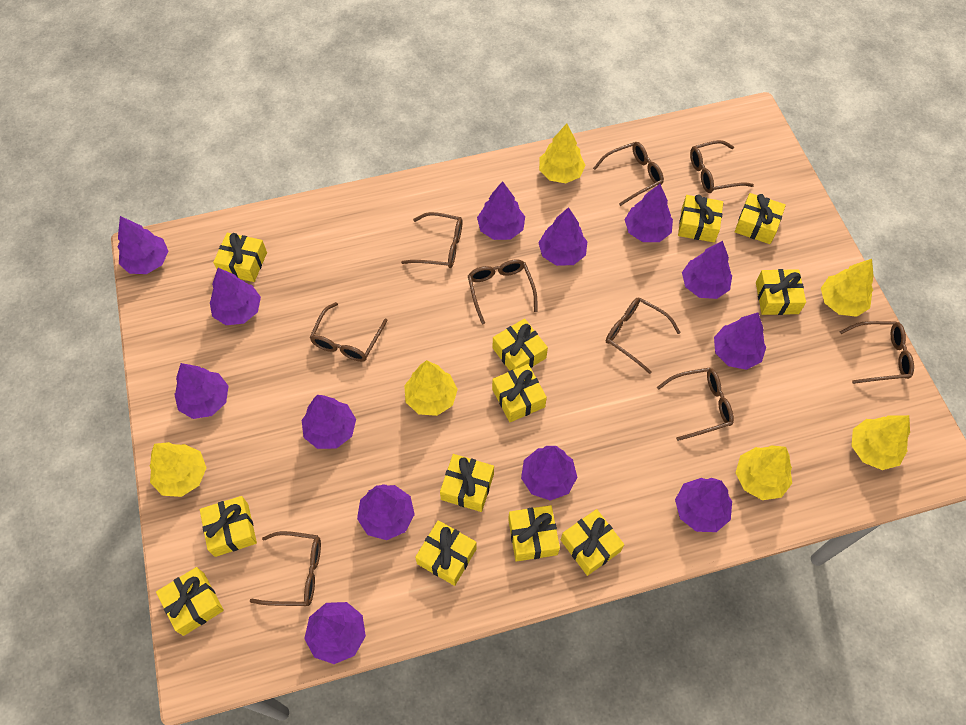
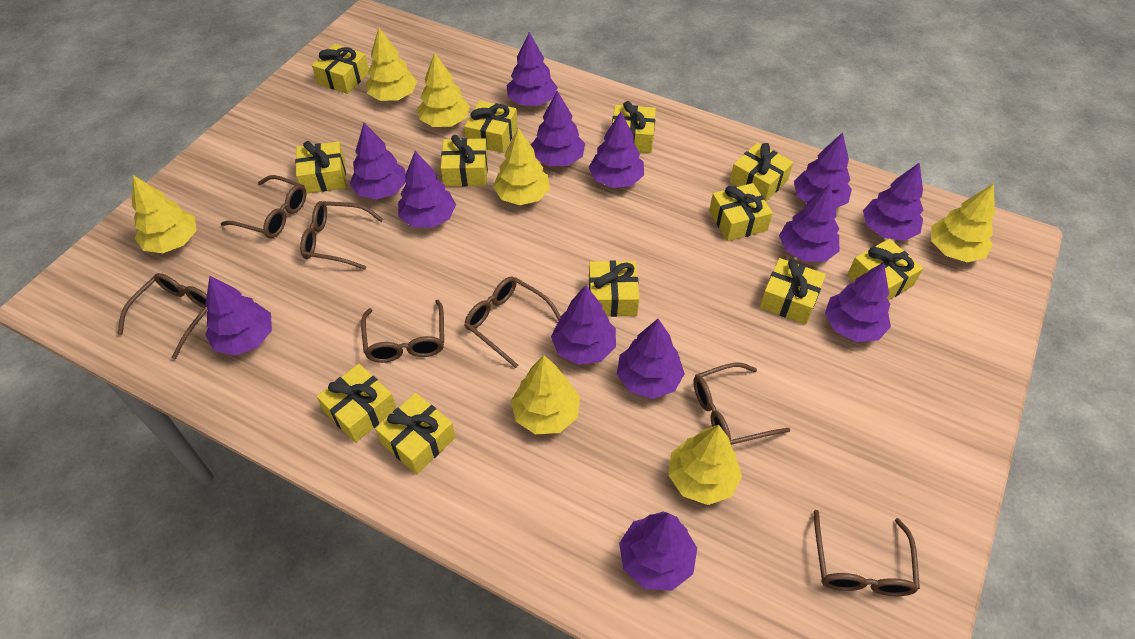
brown glasses: 9 -> 7
yellow tree: 6 -> 7

